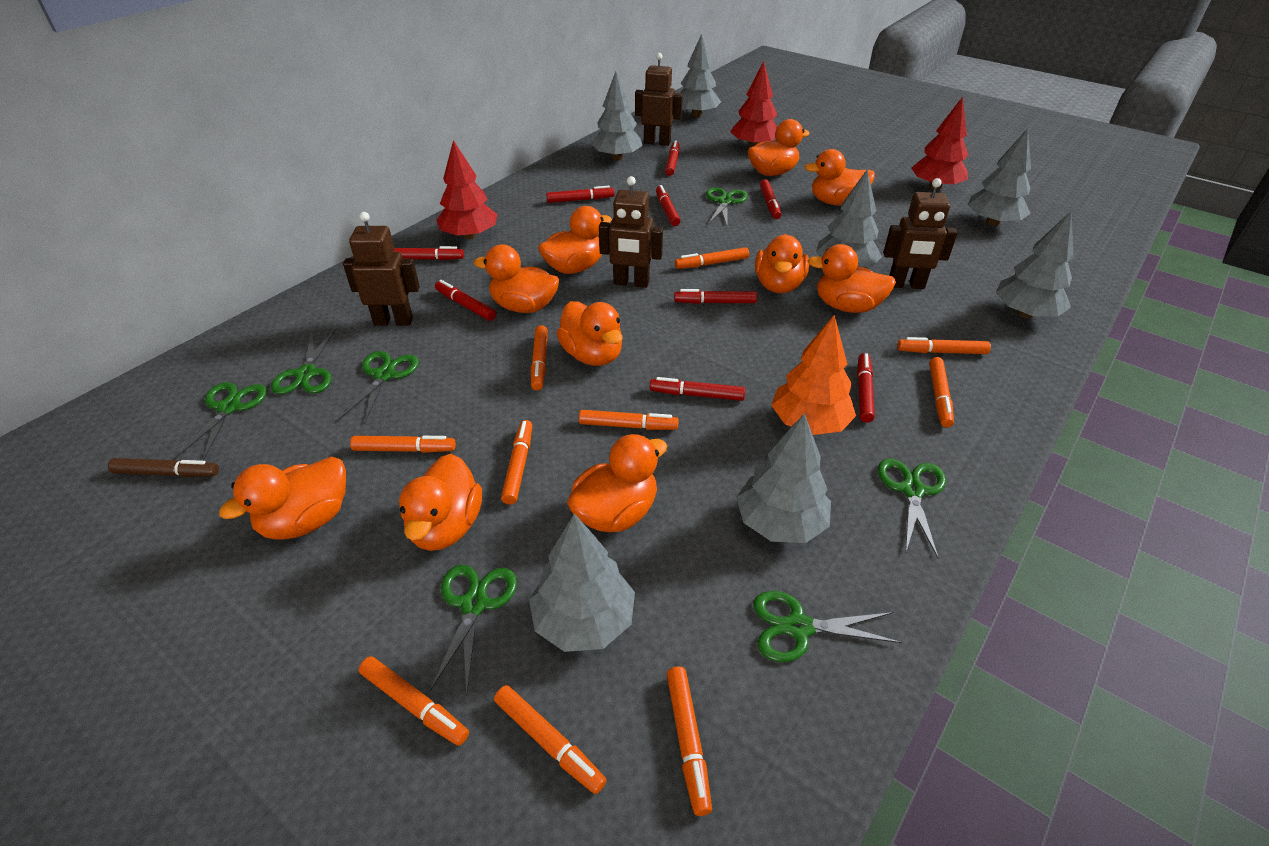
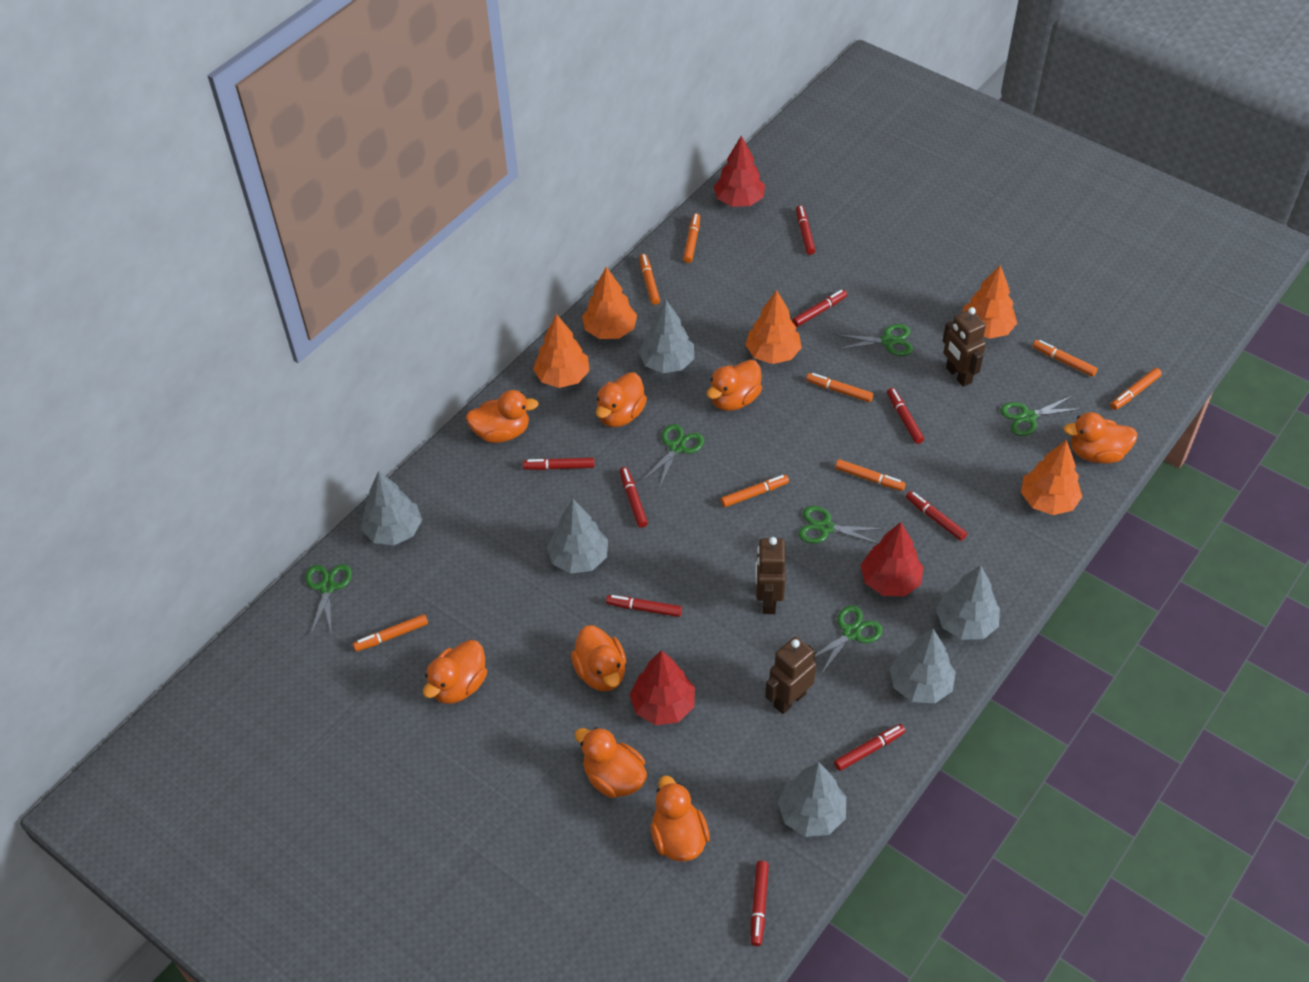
brown marker: 1 -> 0
brown robot: 4 -> 3
green scissors: 7 -> 6
grey tree: 7 -> 6
orange duck: 10 -> 8
orange marker: 10 -> 8
orange tree: 1 -> 5

